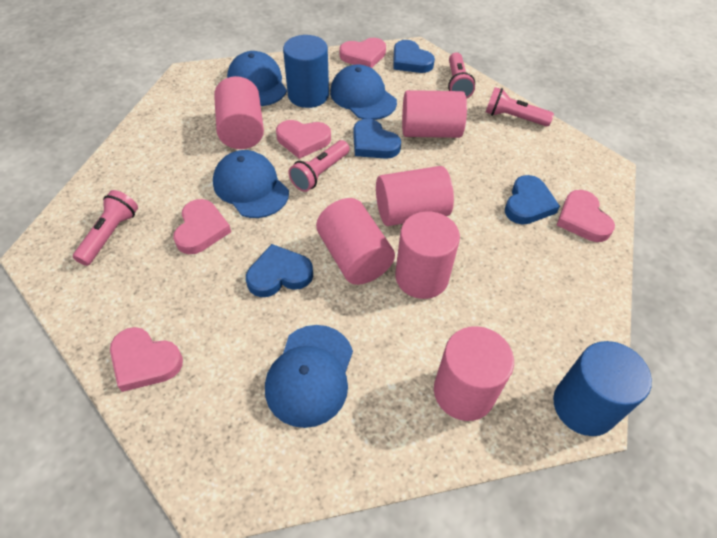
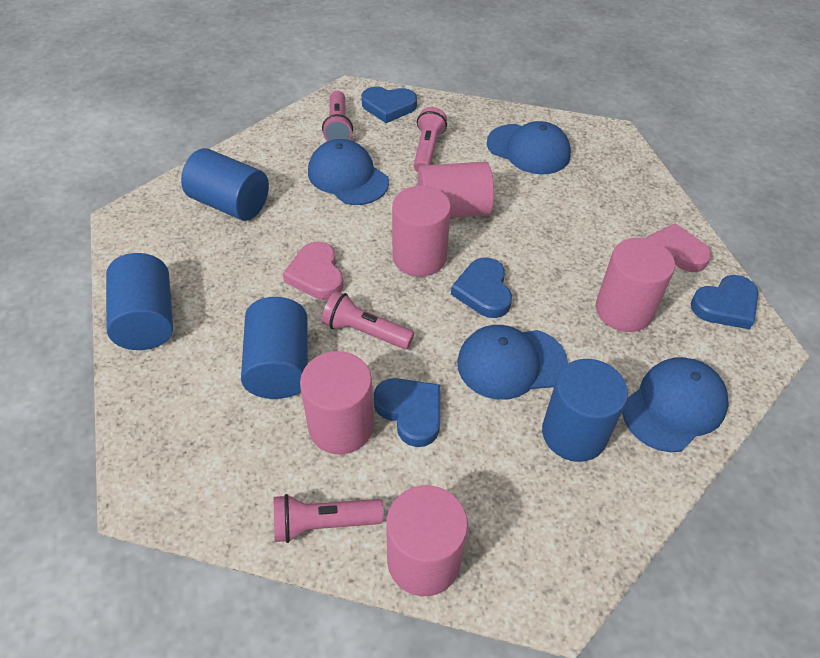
blue cylinder: 2 -> 4
pink cylinder: 6 -> 5
pink heart: 5 -> 2

